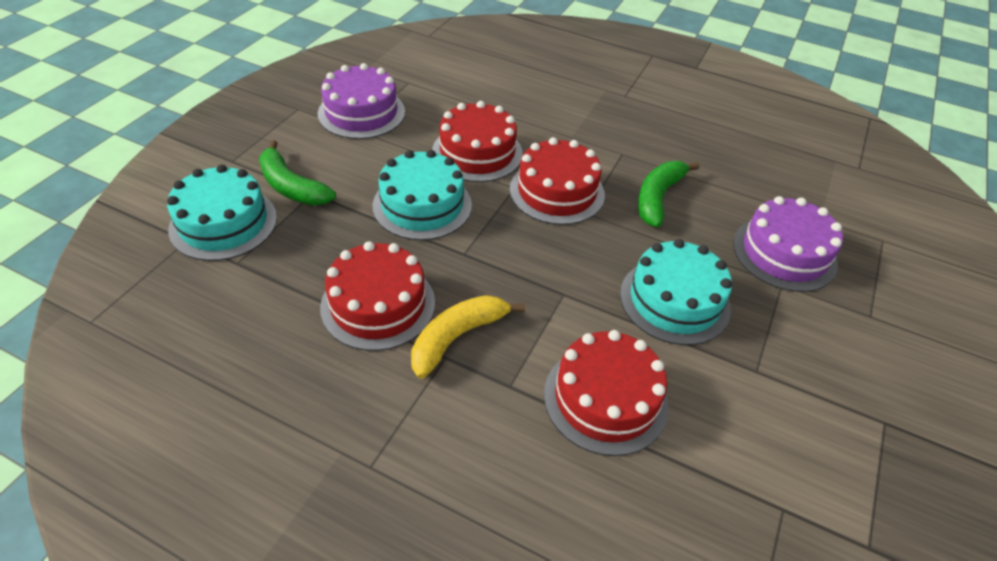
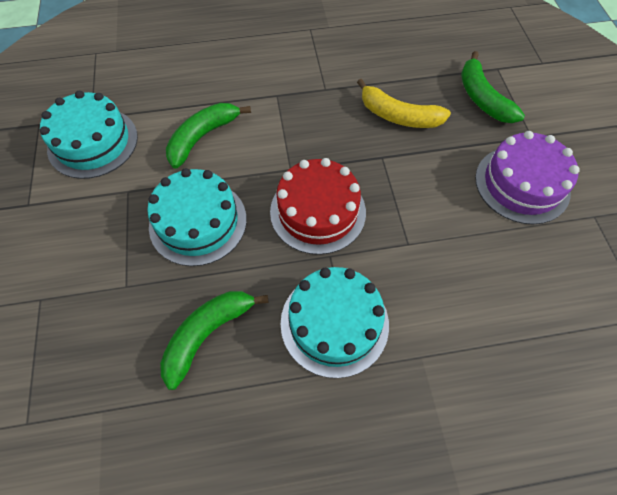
green banana: 2 -> 3
purple cake: 2 -> 1
red cake: 4 -> 1

